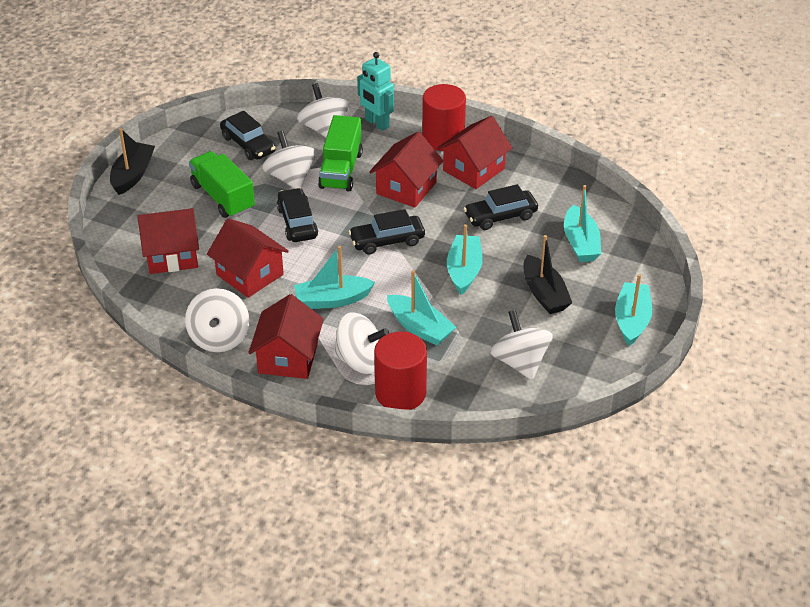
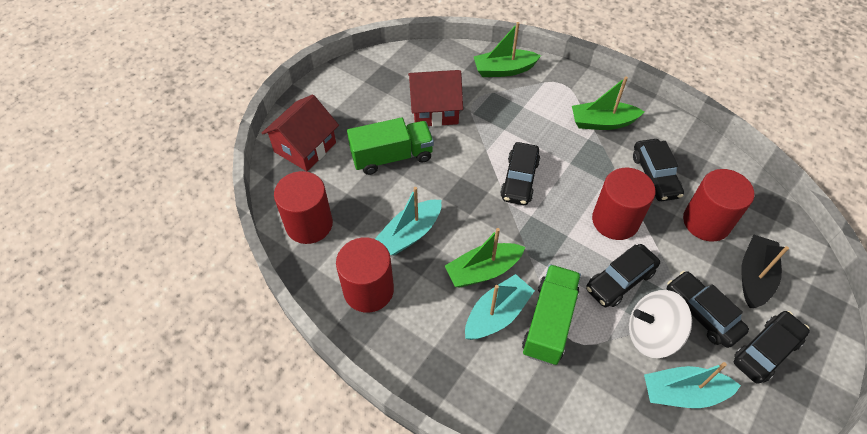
black boat: 2 -> 1
black car: 4 -> 5
green boat: 0 -> 3
red cylinder: 2 -> 4
red house: 5 -> 2
turquoise boat: 5 -> 3
turquoise robot: 1 -> 0
white spinning top: 5 -> 1

